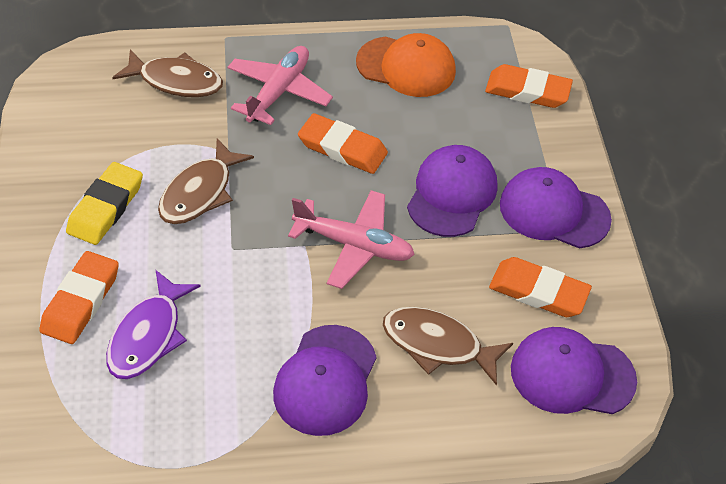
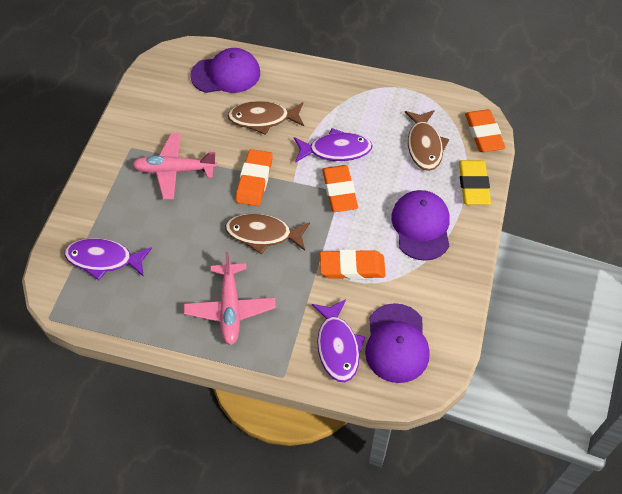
orange cap: 1 -> 0
purple cap: 4 -> 3
purple fish: 1 -> 3

